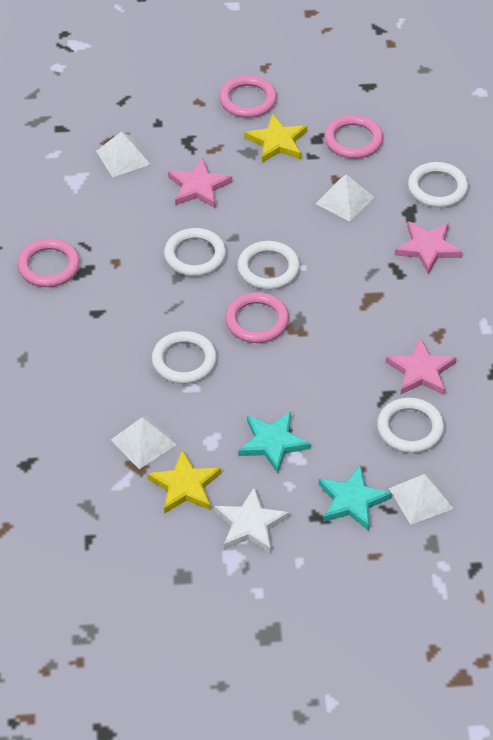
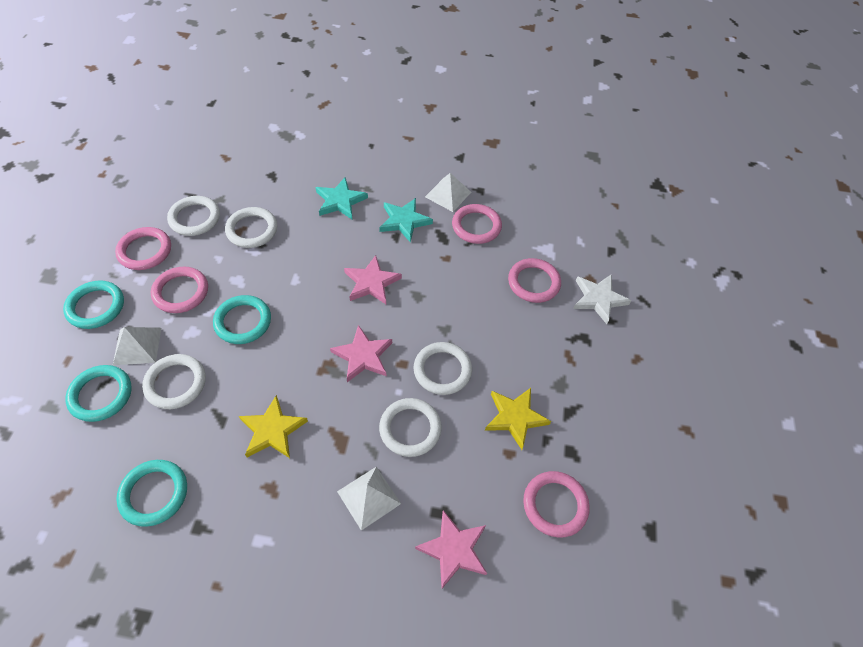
pink ring: 4 -> 5
turquoise ring: 0 -> 4
white pyramid: 4 -> 3

